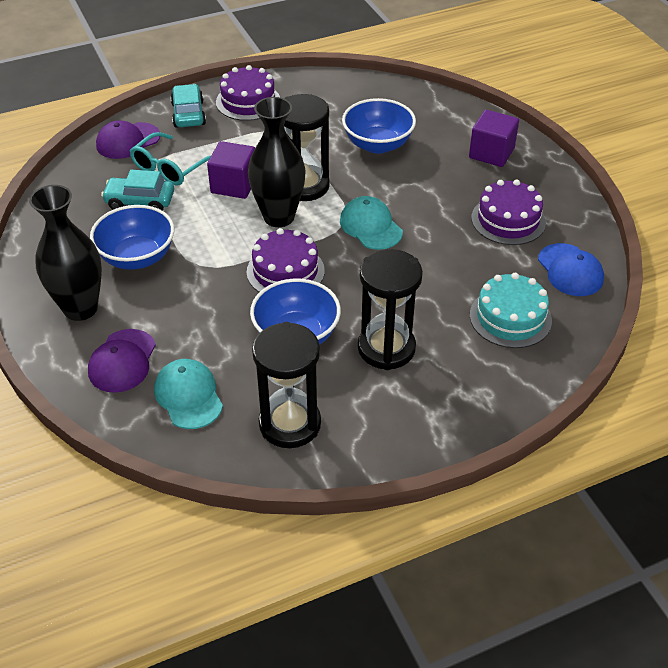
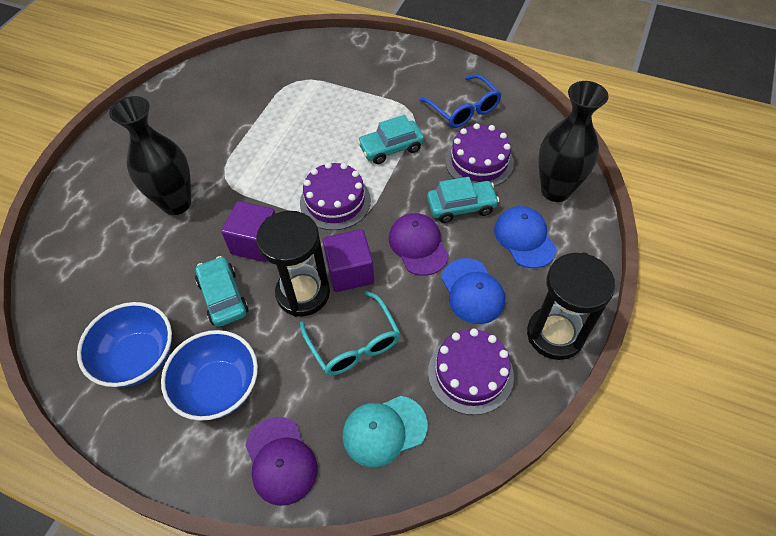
black hourglass: 3 -> 2
blue bowl: 3 -> 2
blue cap: 1 -> 2
blue glasses: 0 -> 1
turquoise cake: 1 -> 0
turquoise cap: 2 -> 1
turquoise car: 2 -> 3

